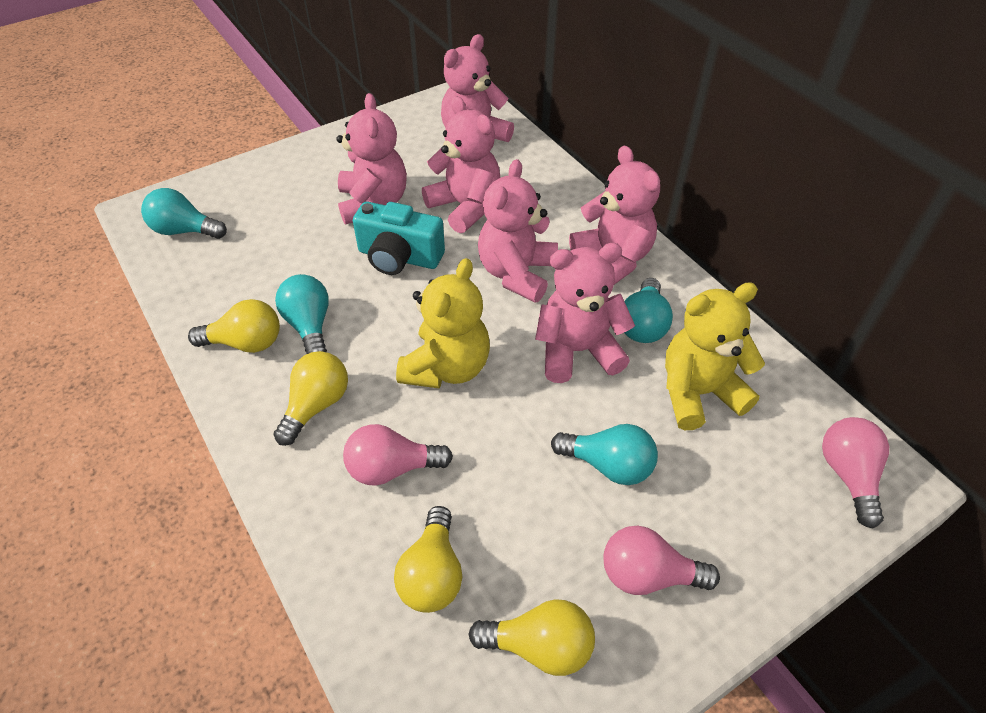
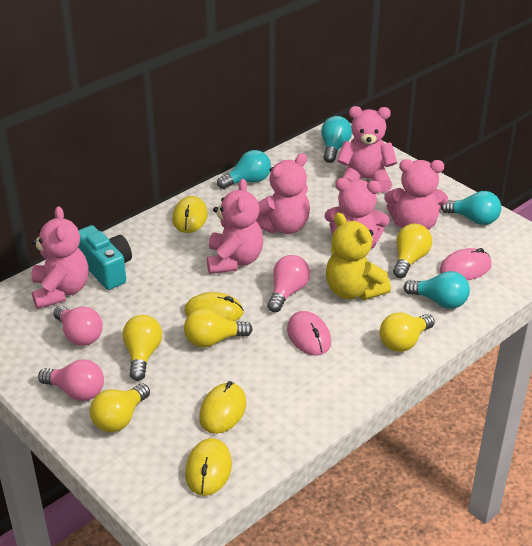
pink mouse: 0 -> 2
yellow light bulb: 4 -> 5
yellow mouse: 0 -> 4
yellow teddy bear: 2 -> 1

